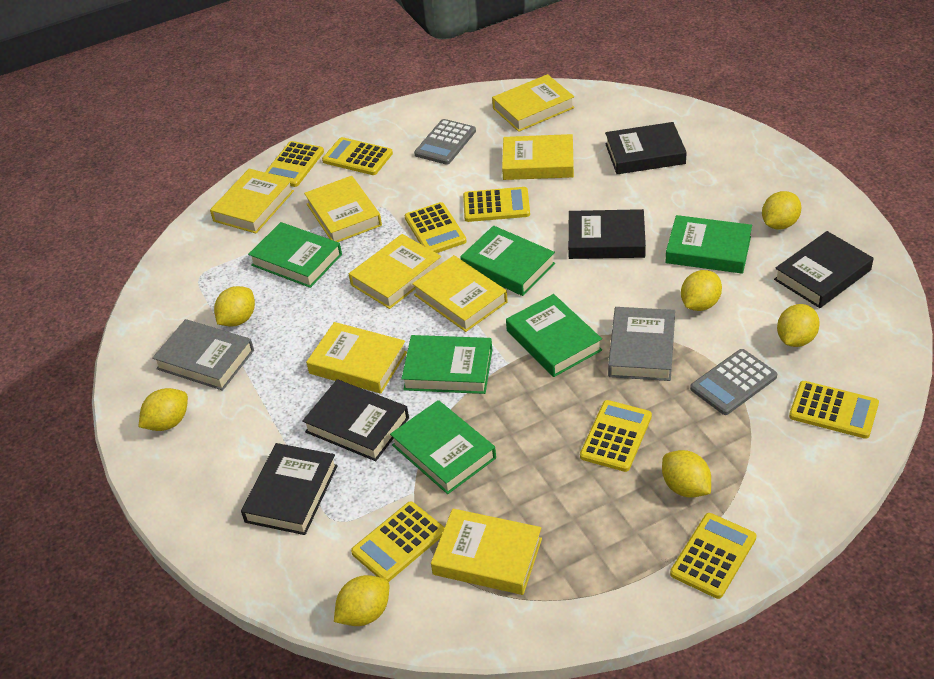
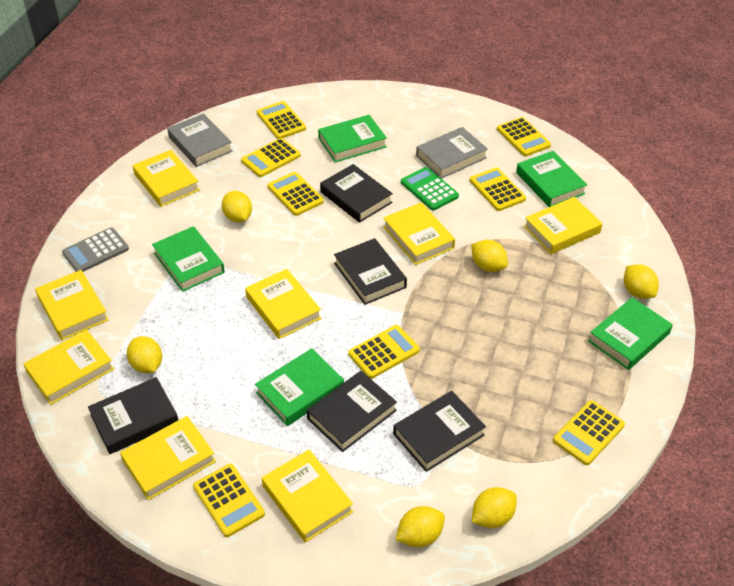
green book: 6 -> 5
green calculator: 0 -> 1
grey calculator: 2 -> 1
yellow lemon: 7 -> 6

